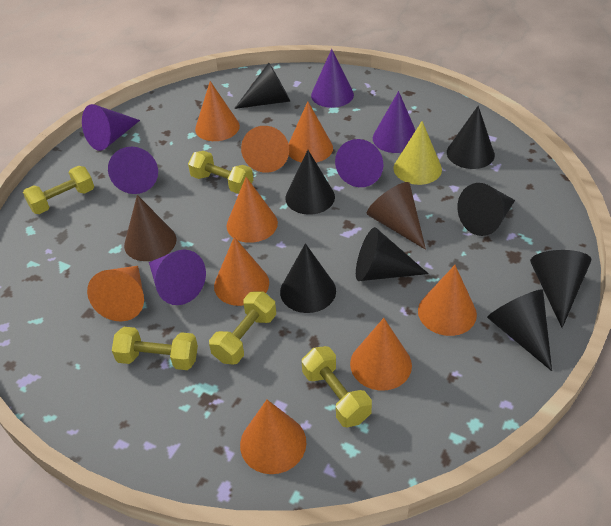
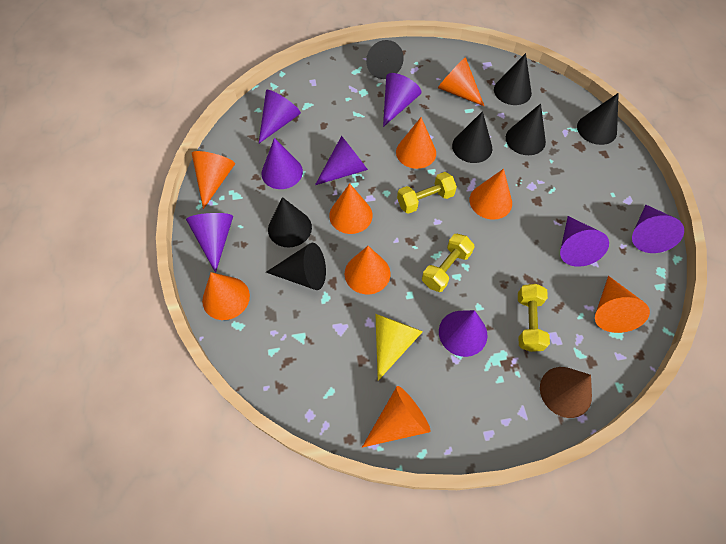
black cone: 8 -> 7
brown cone: 2 -> 1
purple cone: 6 -> 8
yellow dumbbell: 5 -> 3

